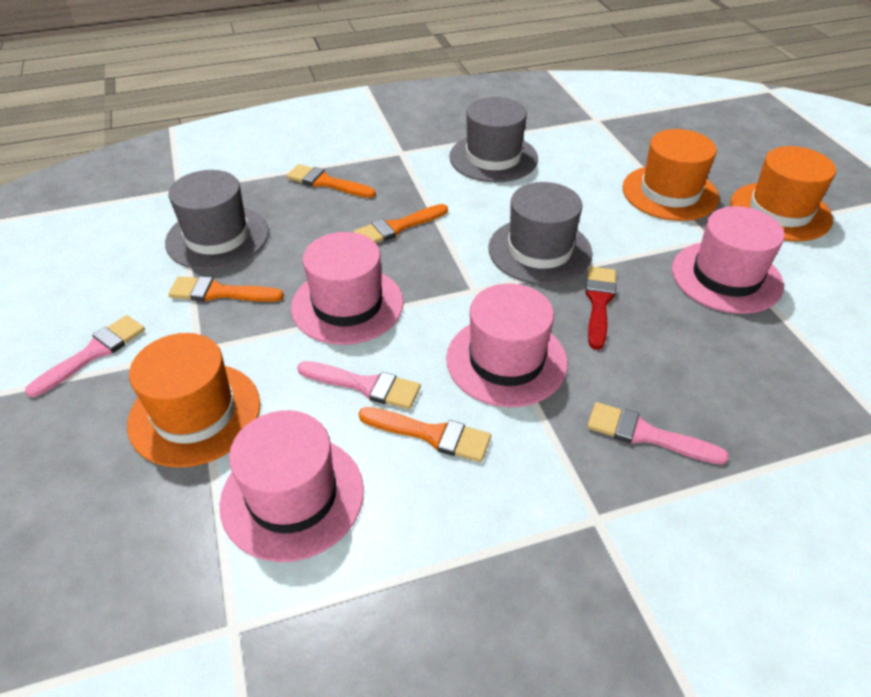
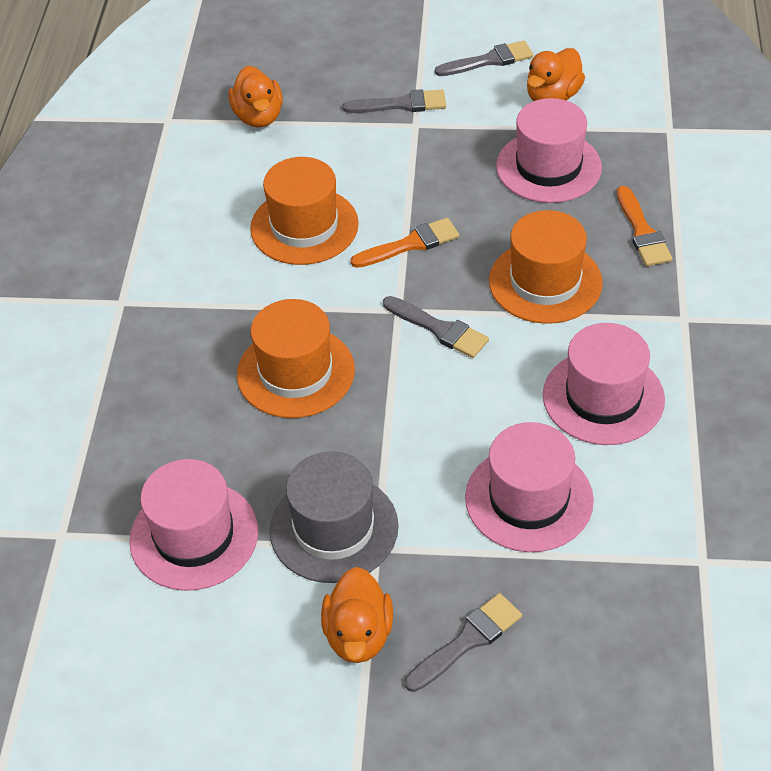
grey brush: 0 -> 4
grey hat: 3 -> 1
orange brush: 4 -> 2
orange duck: 0 -> 3
pink brush: 3 -> 0
red brush: 1 -> 0

